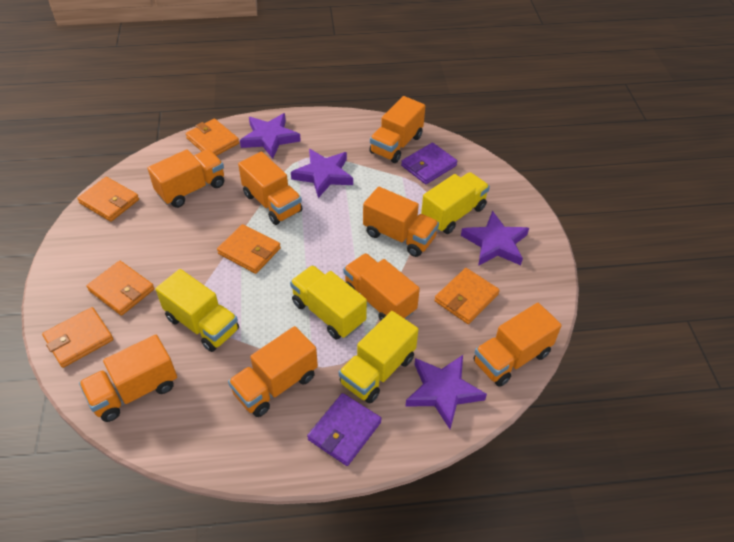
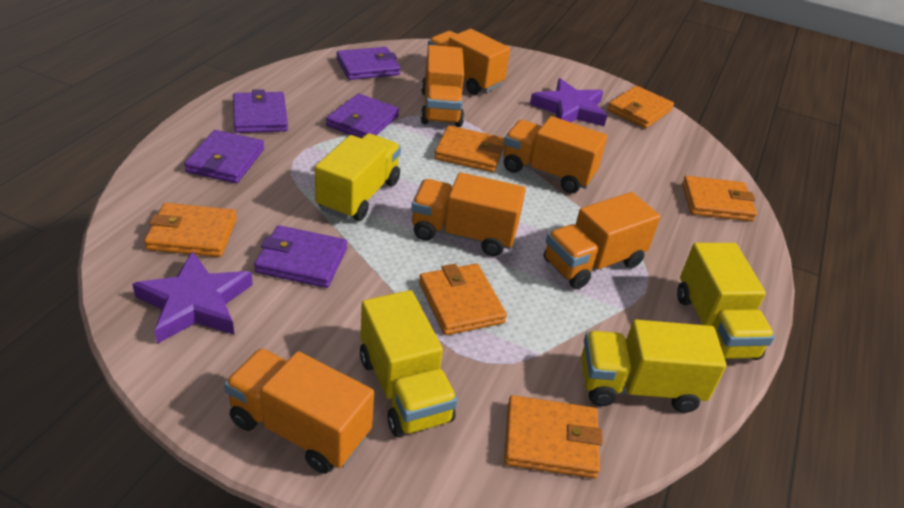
orange truck: 8 -> 6
purple star: 4 -> 2
purple wallet: 2 -> 5

